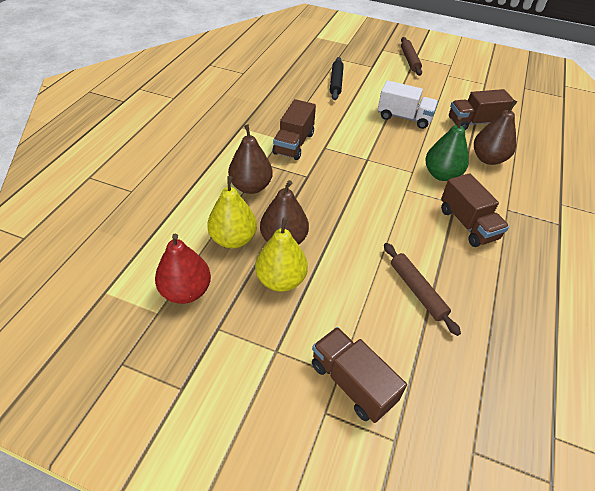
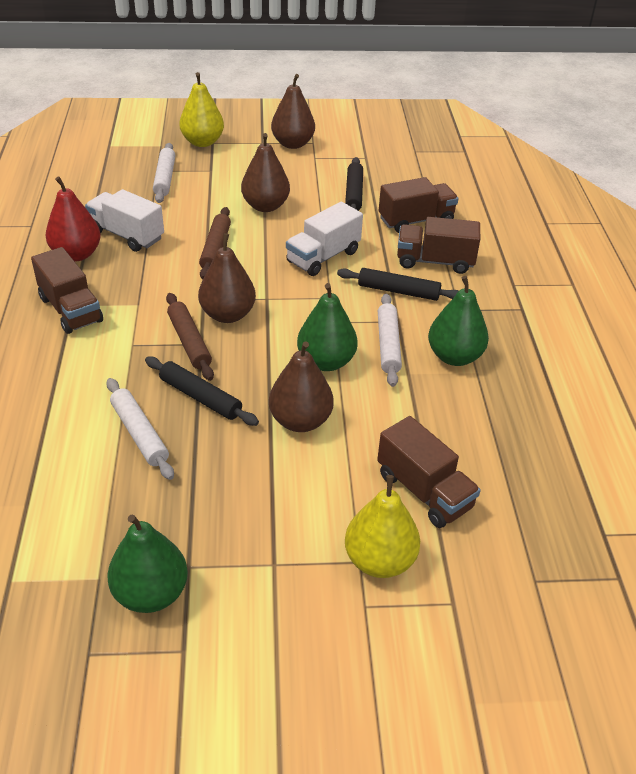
black rolling pin: 1 -> 3
brown pear: 3 -> 4
green pear: 1 -> 3
white rolling pin: 0 -> 3
white truck: 1 -> 2

